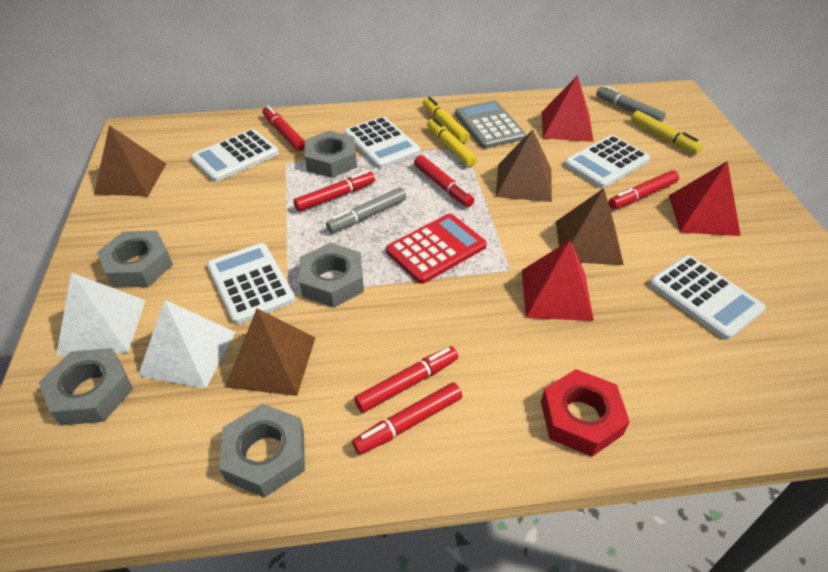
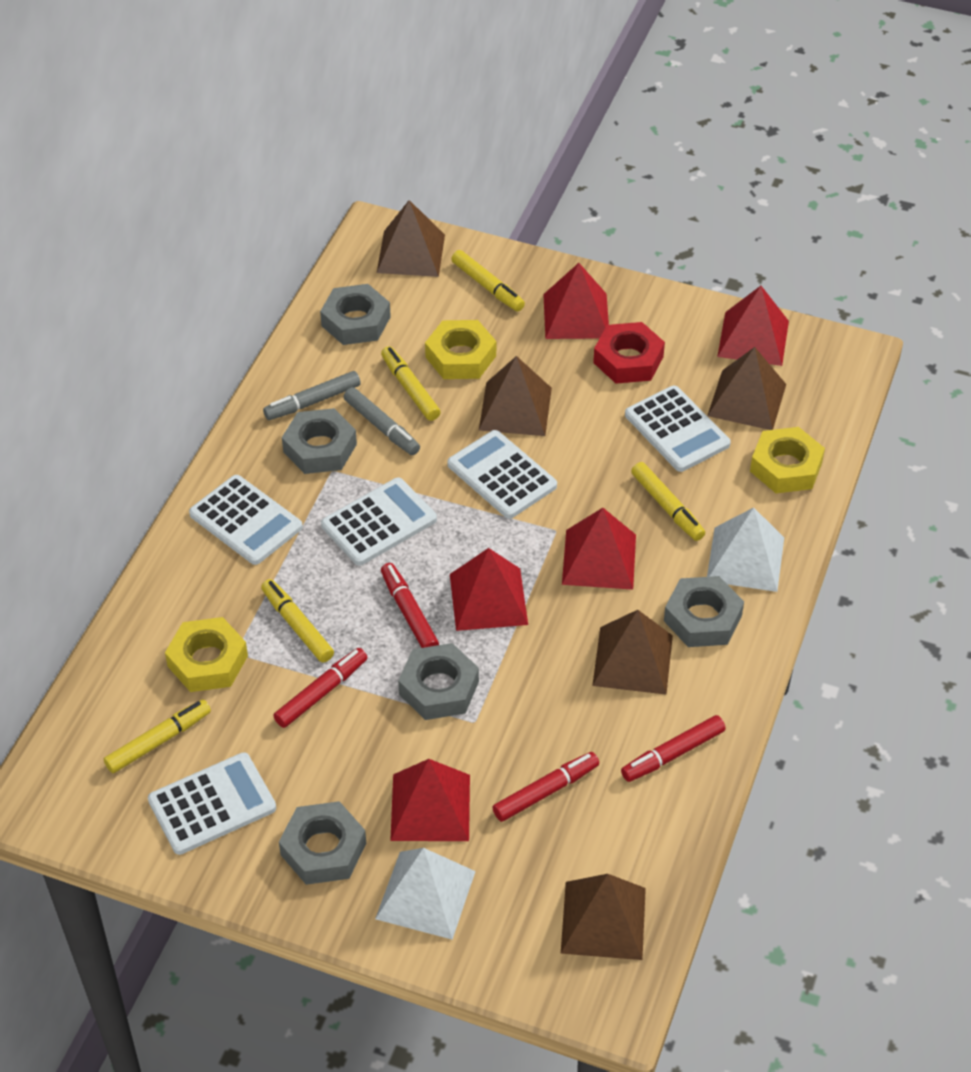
brown pyramid: 4 -> 5
grey calculator: 1 -> 0
red calculator: 1 -> 0
red marker: 6 -> 4
red pyramid: 3 -> 5
yellow marker: 3 -> 5
yellow nut: 0 -> 3

